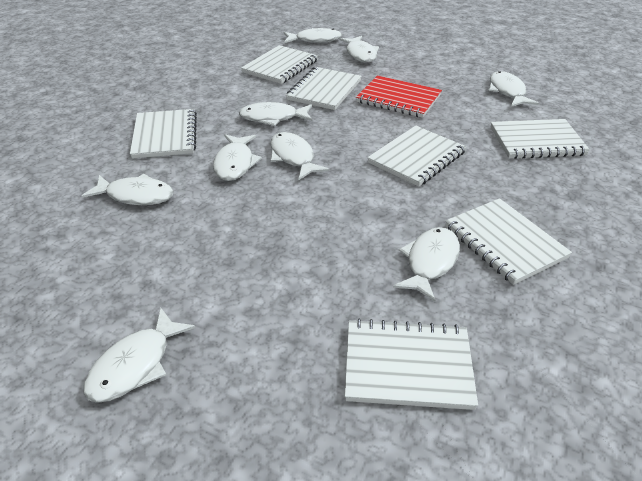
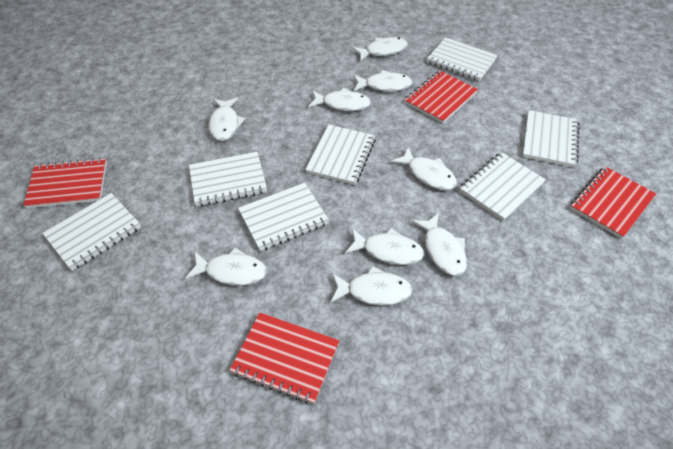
red notebook: 1 -> 4

